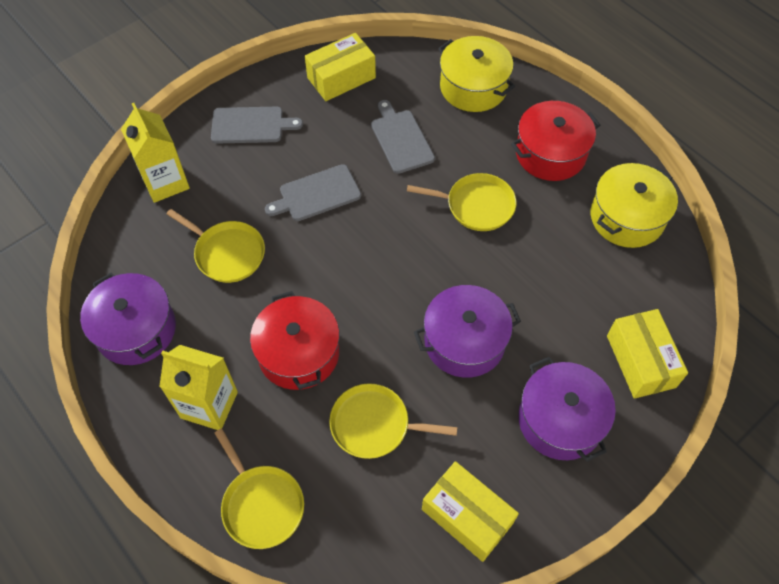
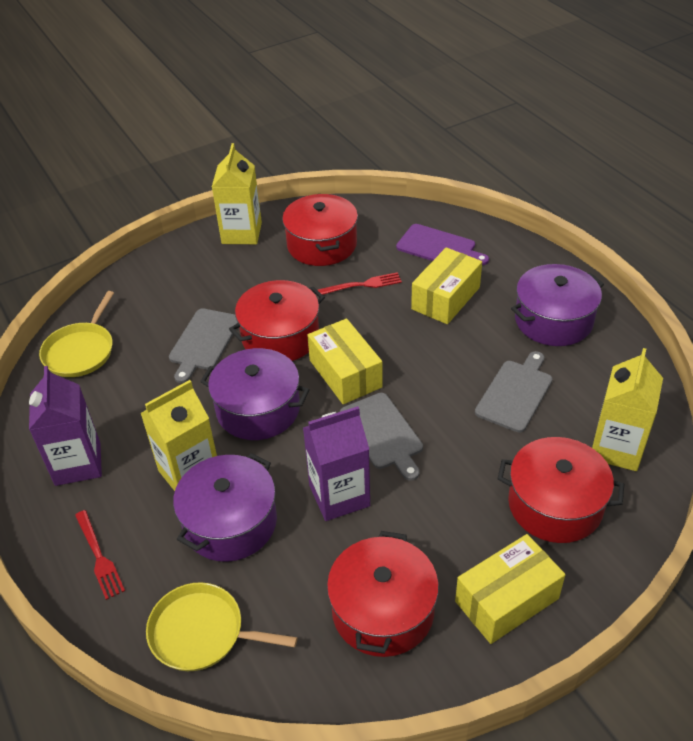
purple carton: 0 -> 2
purple cutting board: 0 -> 1
red fork: 0 -> 2
red pot: 2 -> 4
yellow carton: 2 -> 3
yellow pan: 4 -> 2
yellow pot: 2 -> 0

